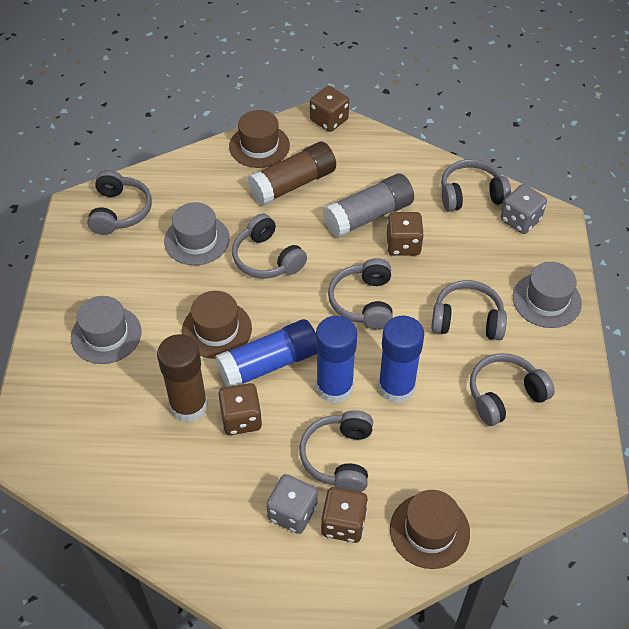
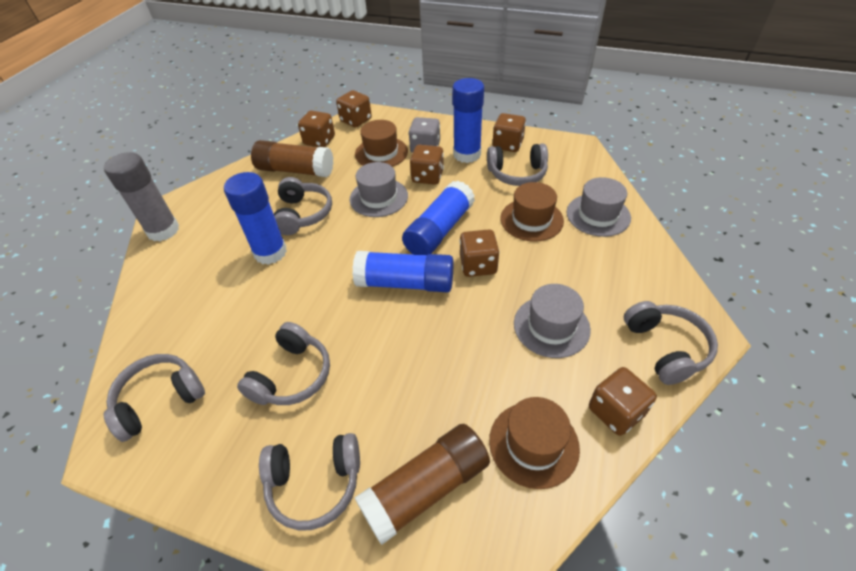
blue glue stick: 3 -> 4
brown dice: 4 -> 6
grey dice: 2 -> 1
grey headphones: 7 -> 6

